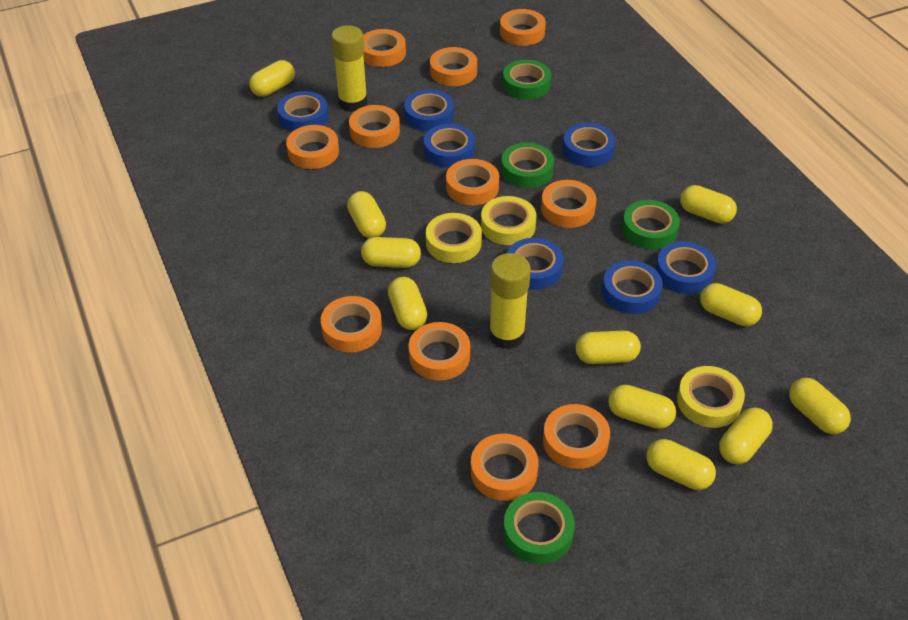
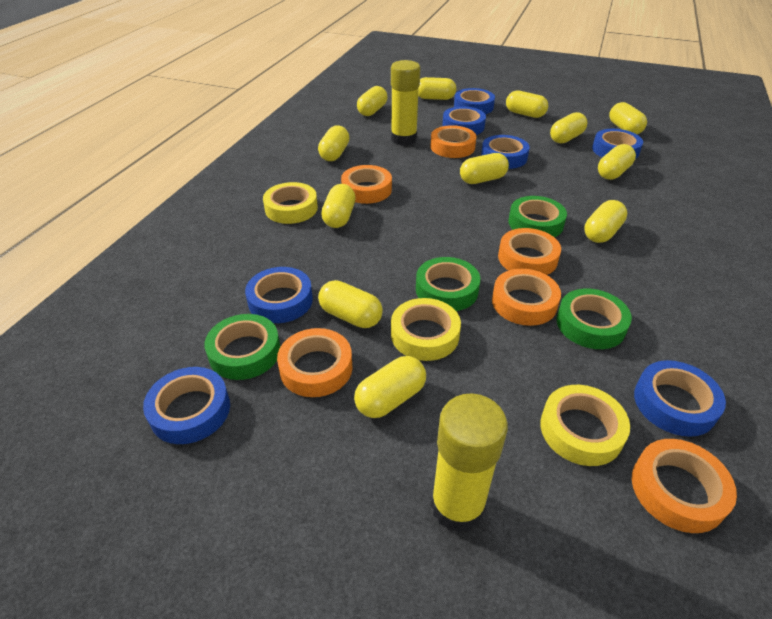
orange tape: 11 -> 6
yellow capsule: 11 -> 12

